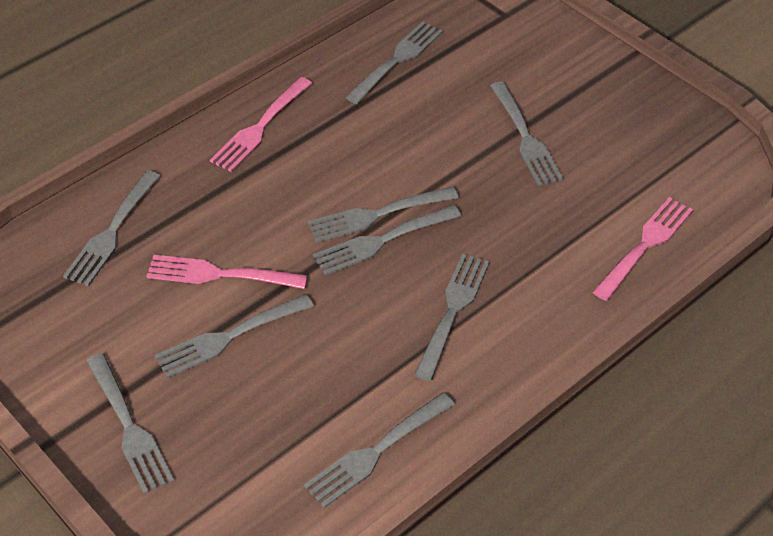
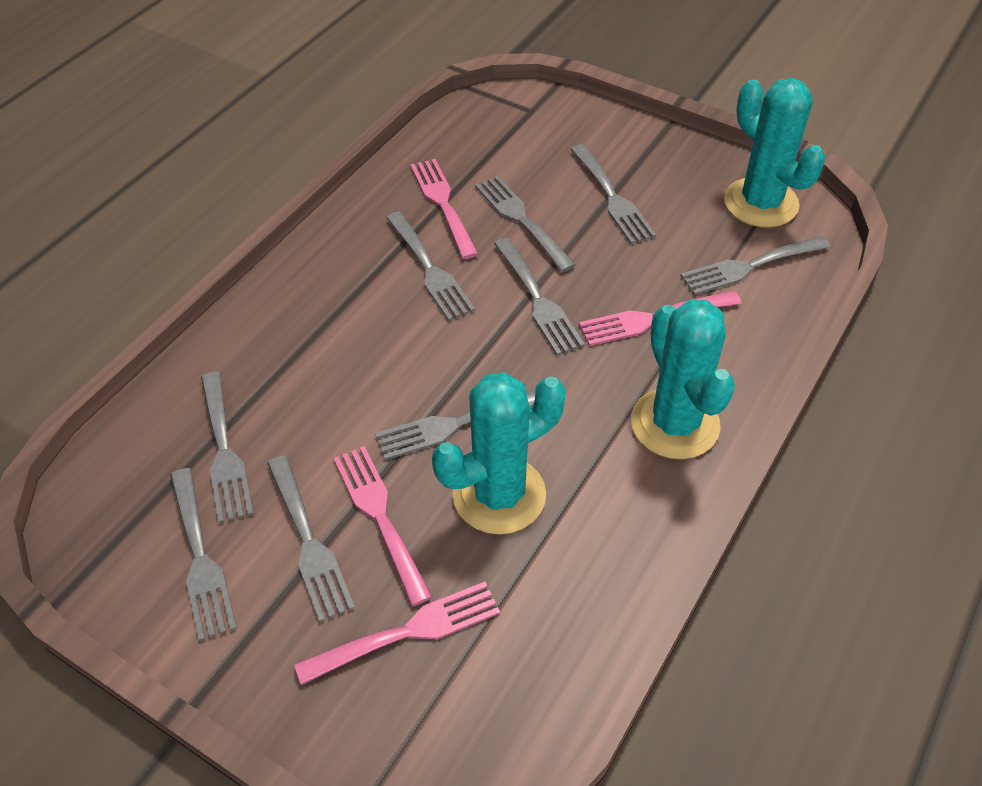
pink fork: 3 -> 4
turquoise cactus: 0 -> 3

